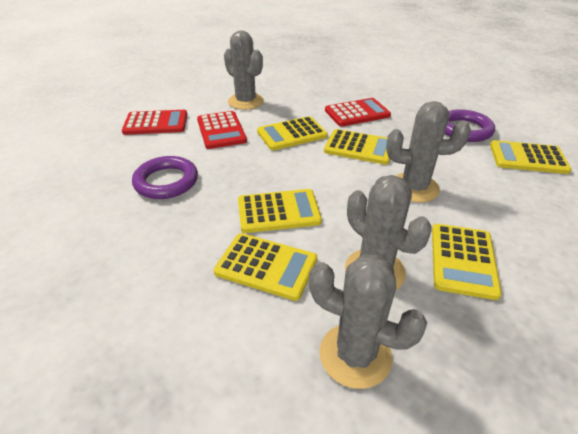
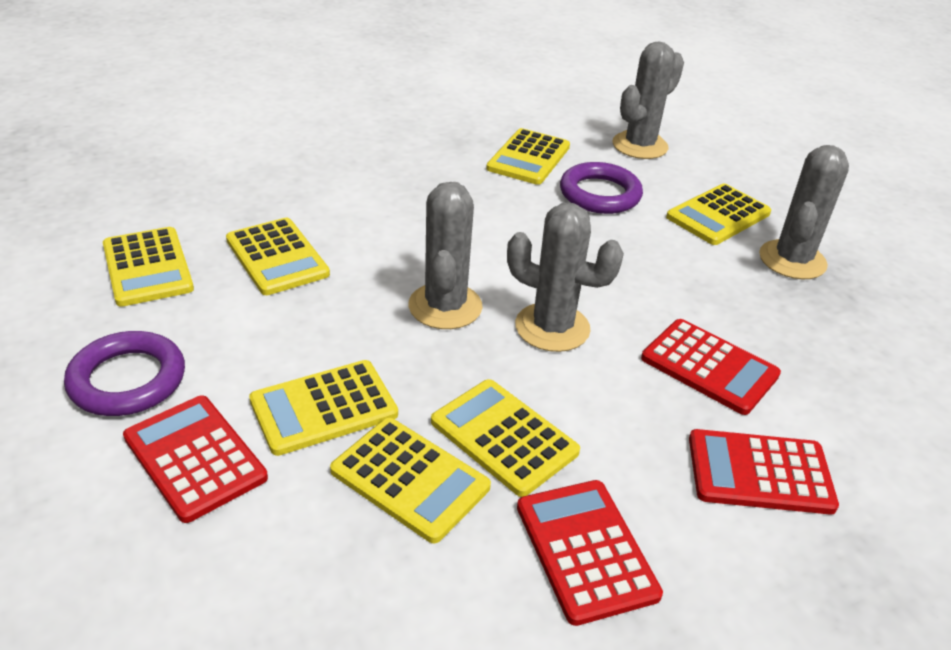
red calculator: 3 -> 4
yellow calculator: 6 -> 7

